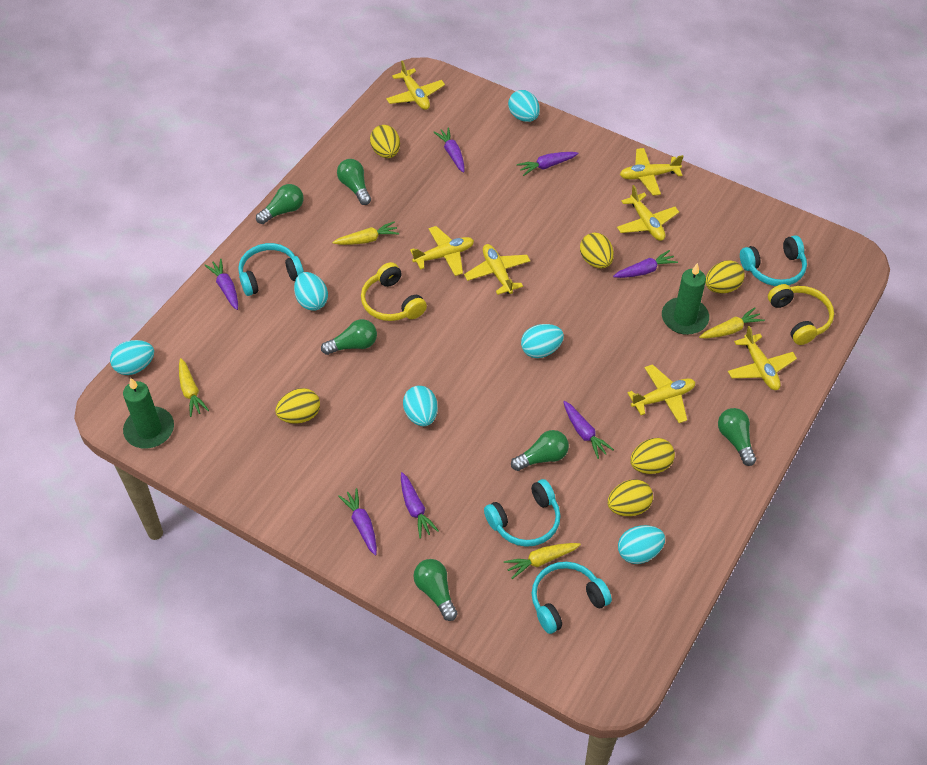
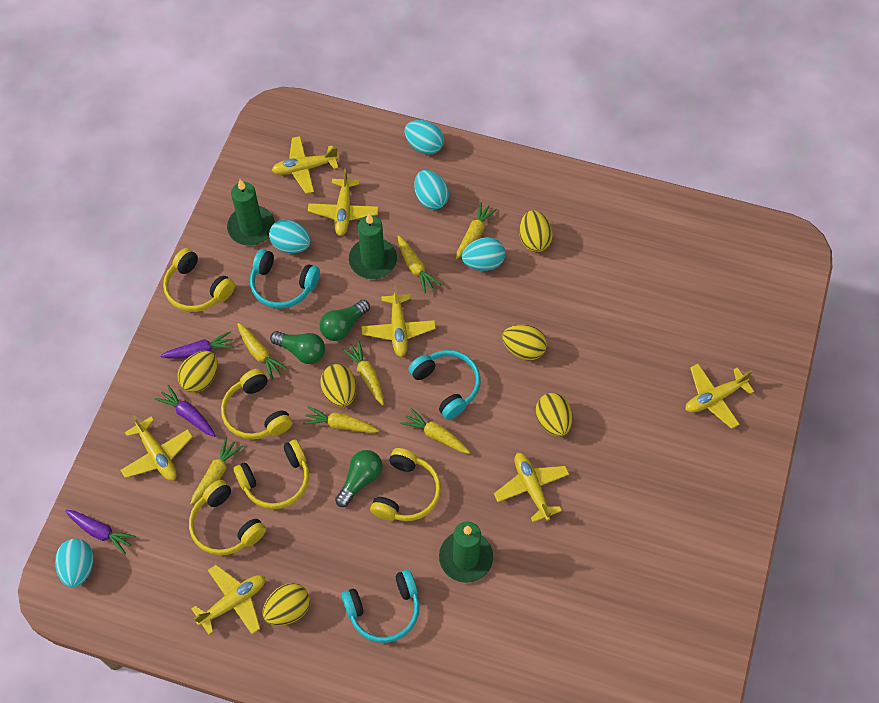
green candle: 2 -> 3
green light bulb: 6 -> 3
purple carrot: 7 -> 3
turquoise egg: 6 -> 5
turquoise headphones: 4 -> 3
yellow carrot: 4 -> 7
yellow headphones: 2 -> 5

